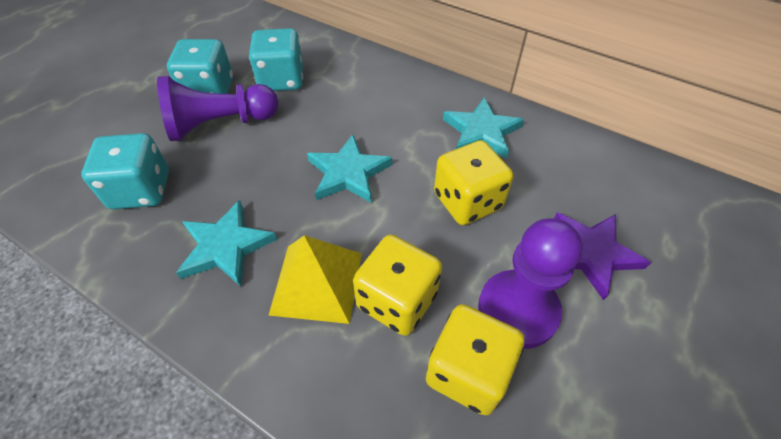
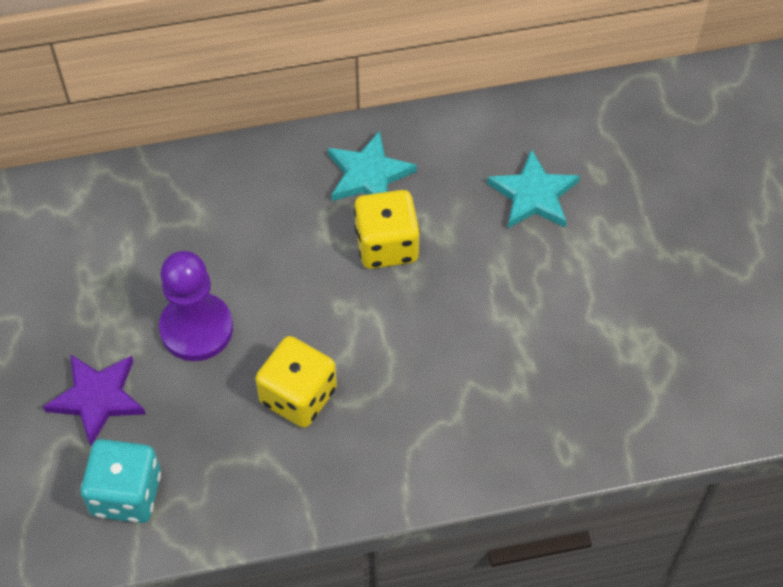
purple pawn: 2 -> 1
turquoise dice: 3 -> 1
turquoise star: 3 -> 2
yellow dice: 3 -> 2
yellow pyramid: 1 -> 0

